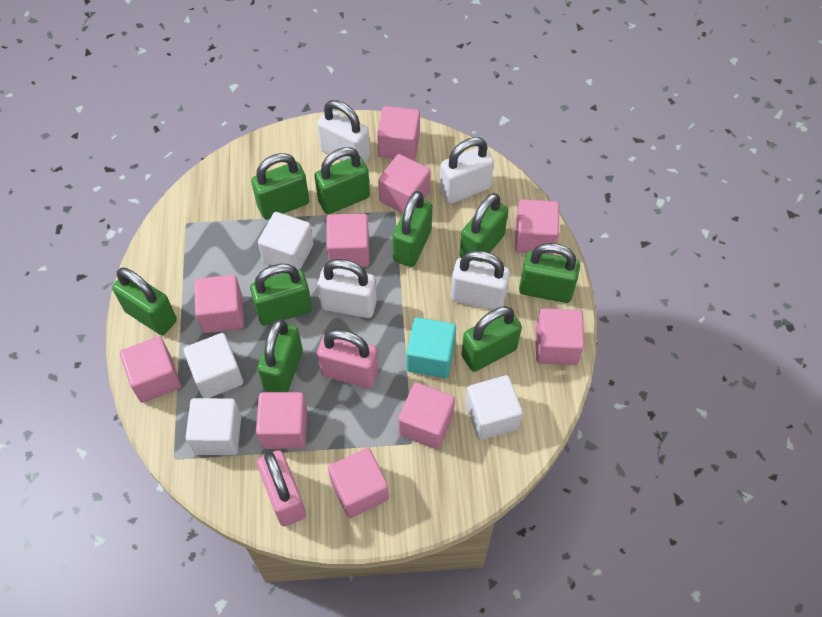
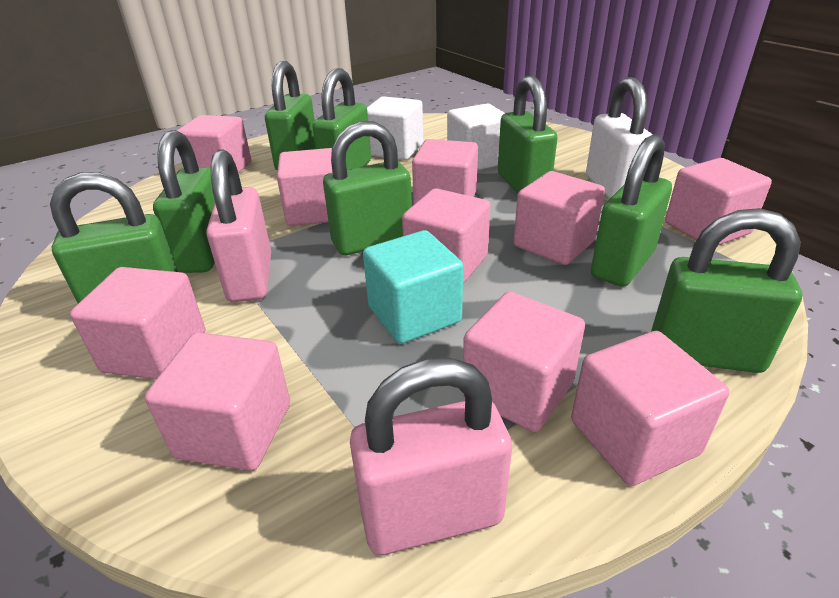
green padlock: 9 -> 8
white cube: 4 -> 2
white padlock: 4 -> 1

